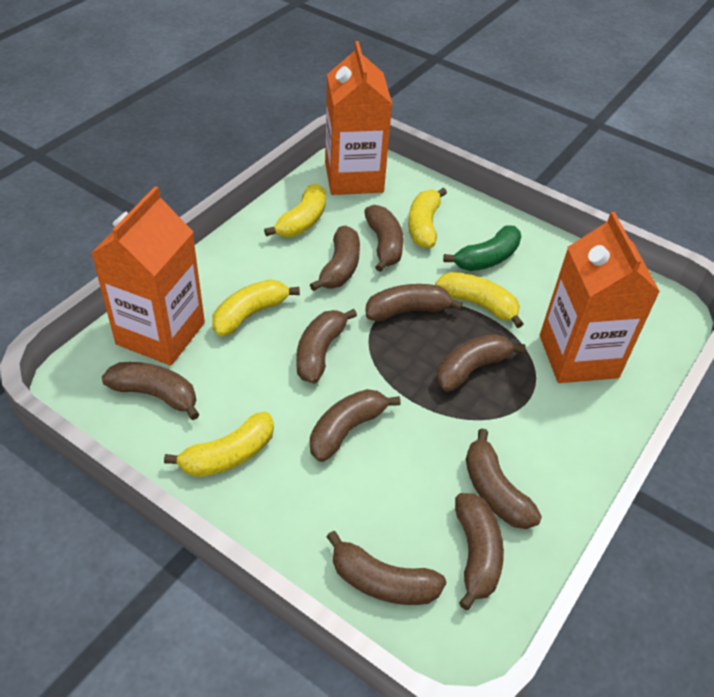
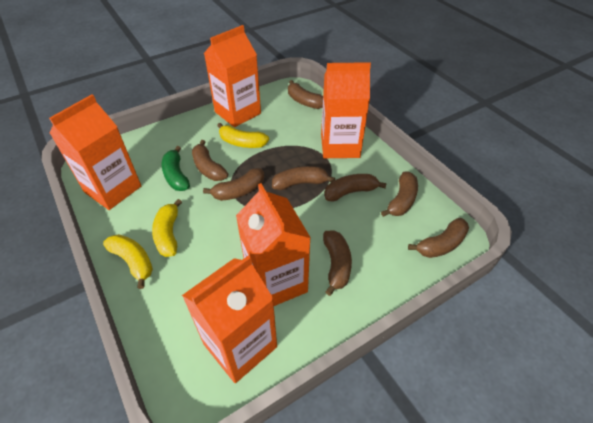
brown banana: 10 -> 8
orange carton: 3 -> 5
yellow banana: 5 -> 3

